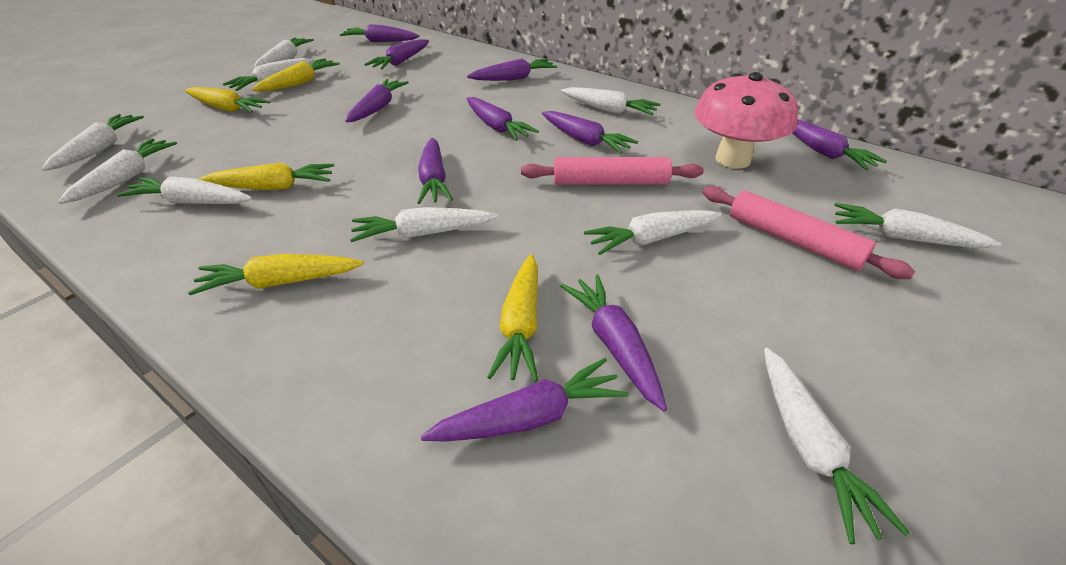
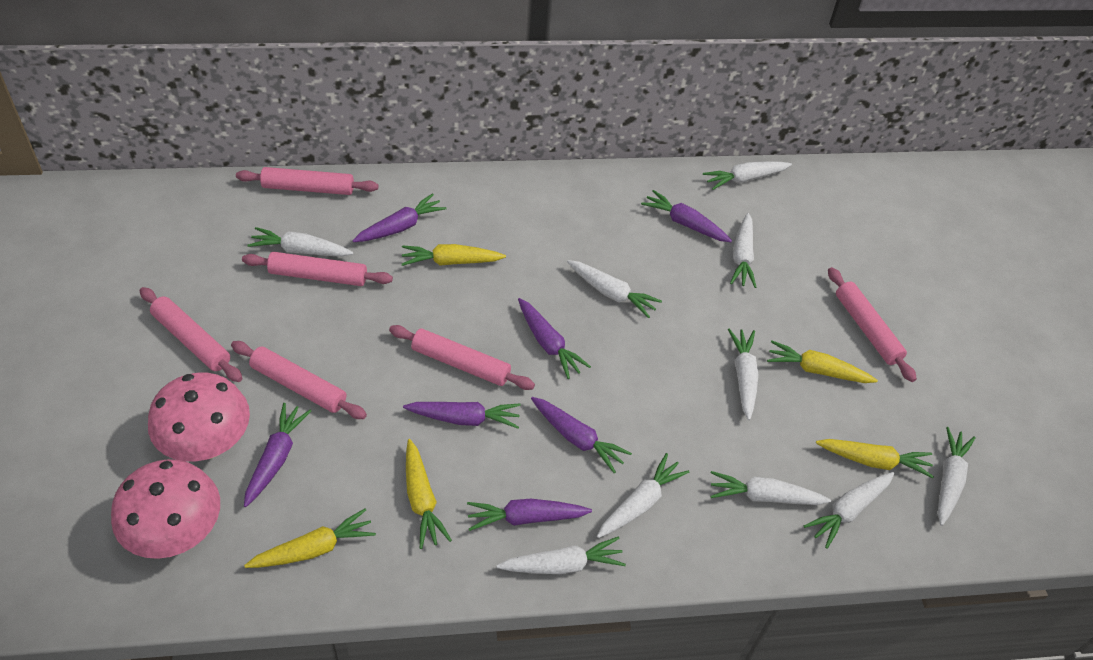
pink mushroom: 1 -> 2
pink rolling pin: 2 -> 6
purple carrot: 10 -> 7

